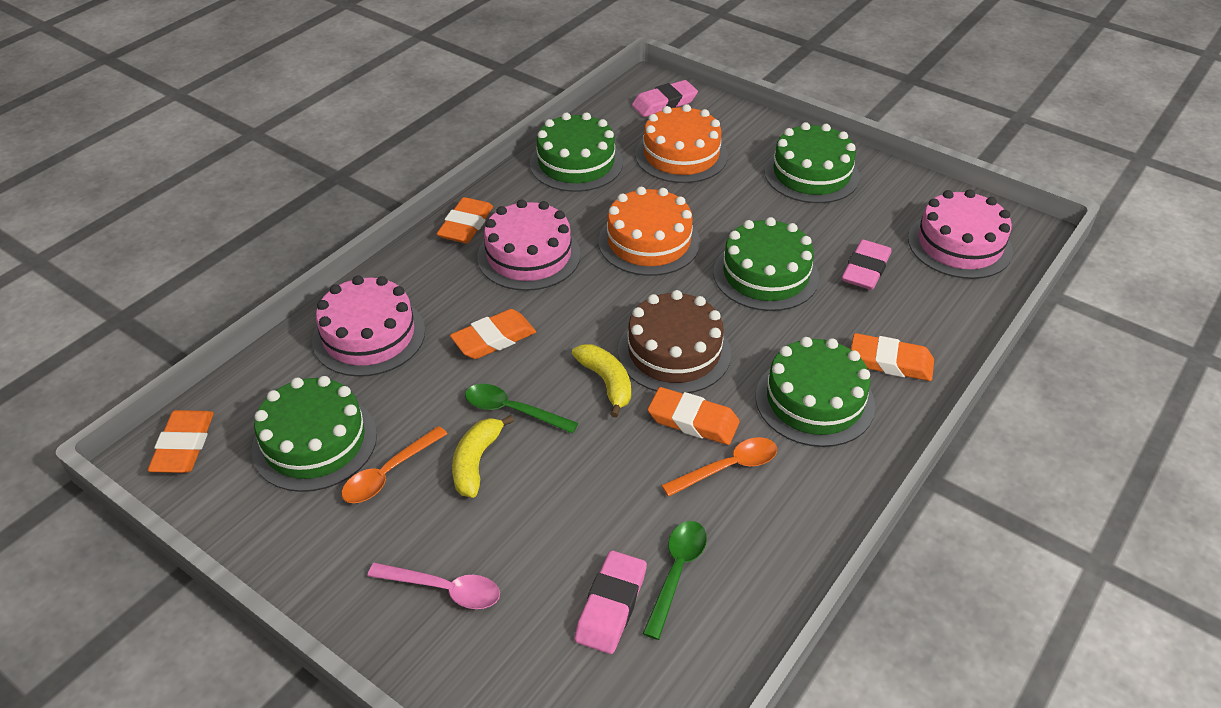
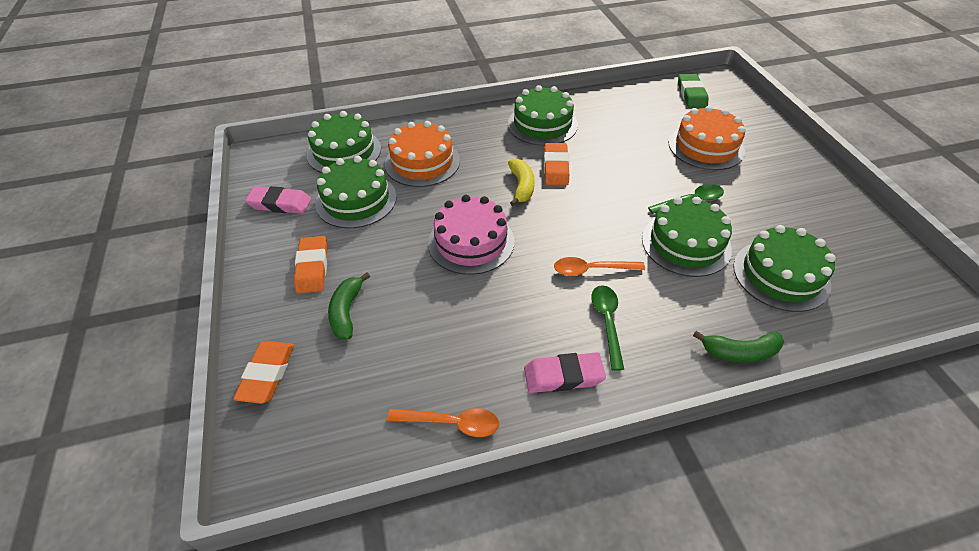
brown cake: 1 -> 0
green banana: 0 -> 2
green eraser: 0 -> 1
orange eraser: 5 -> 3
pink cake: 3 -> 1
pink eraser: 3 -> 2
pink spoon: 1 -> 0
yellow banana: 2 -> 1

